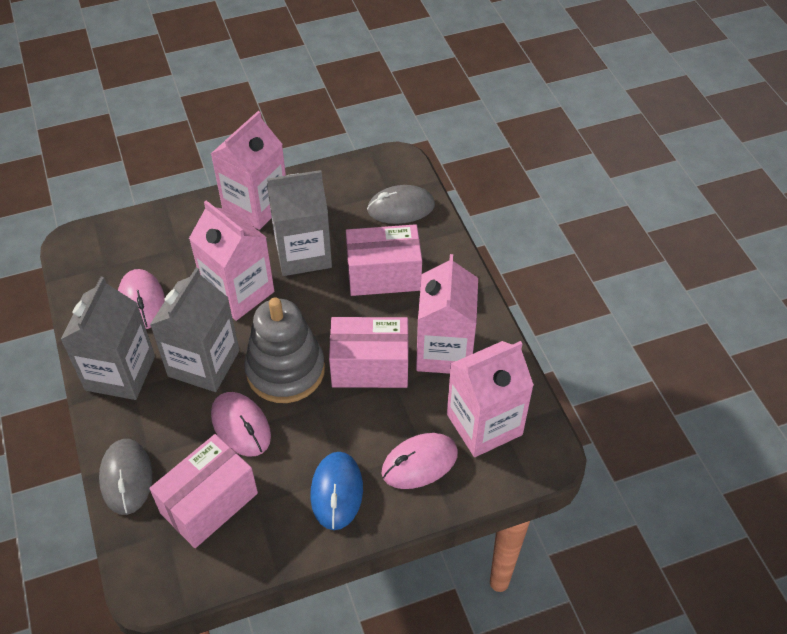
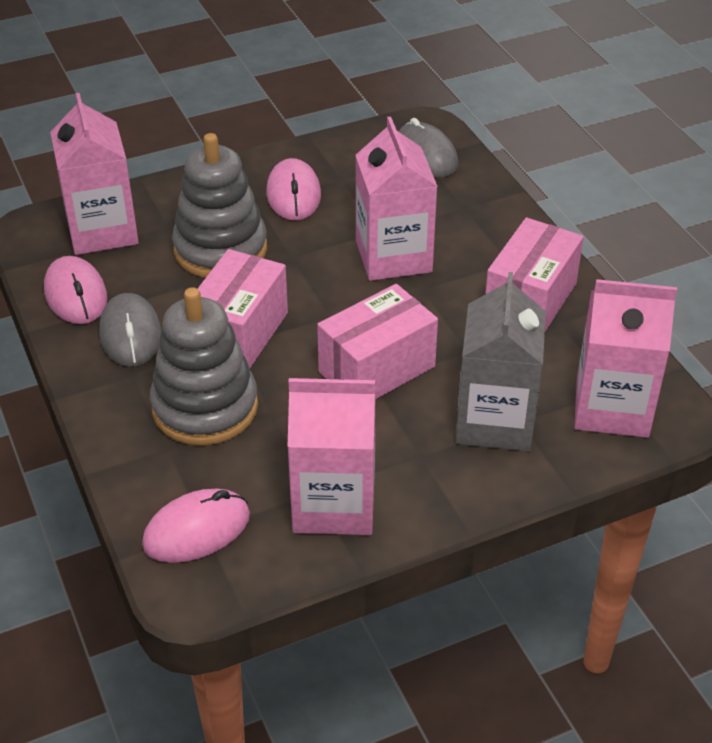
blue mouse: 1 -> 0
grey carton: 3 -> 1
grey stacking toy: 1 -> 2

